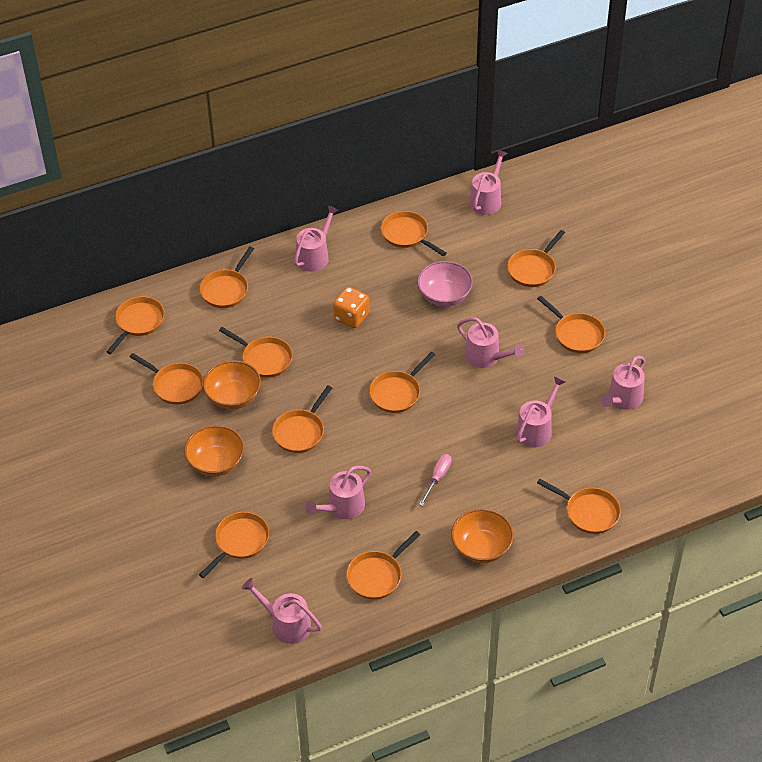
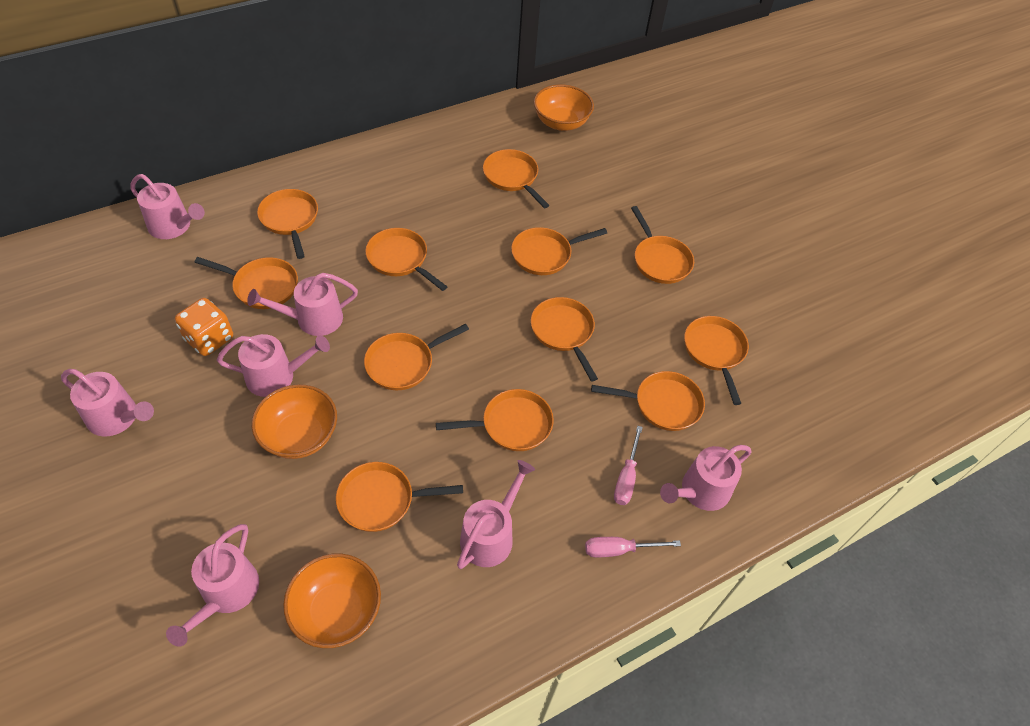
pink bowl: 1 -> 0
pink screwdriver: 1 -> 2

